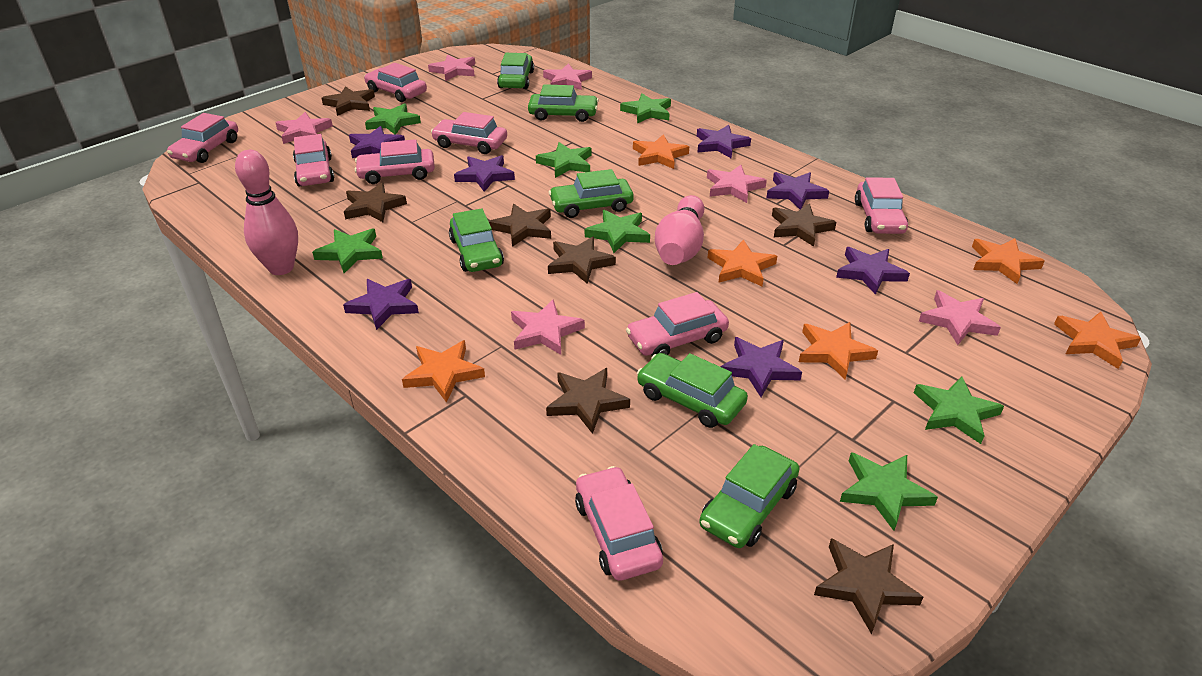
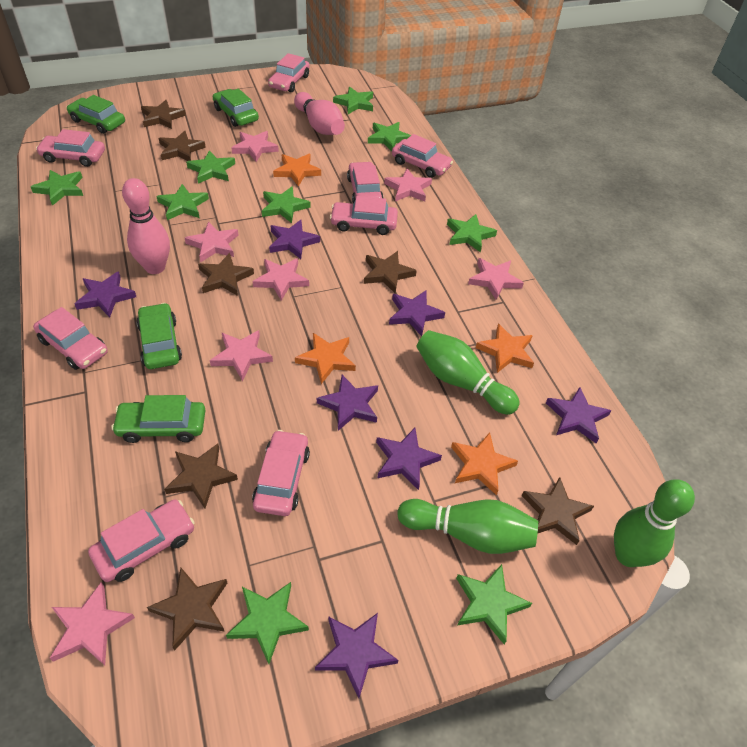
green bowling pin: 0 -> 3
green car: 6 -> 4
green star: 7 -> 9
orange star: 6 -> 4
pink star: 6 -> 7

